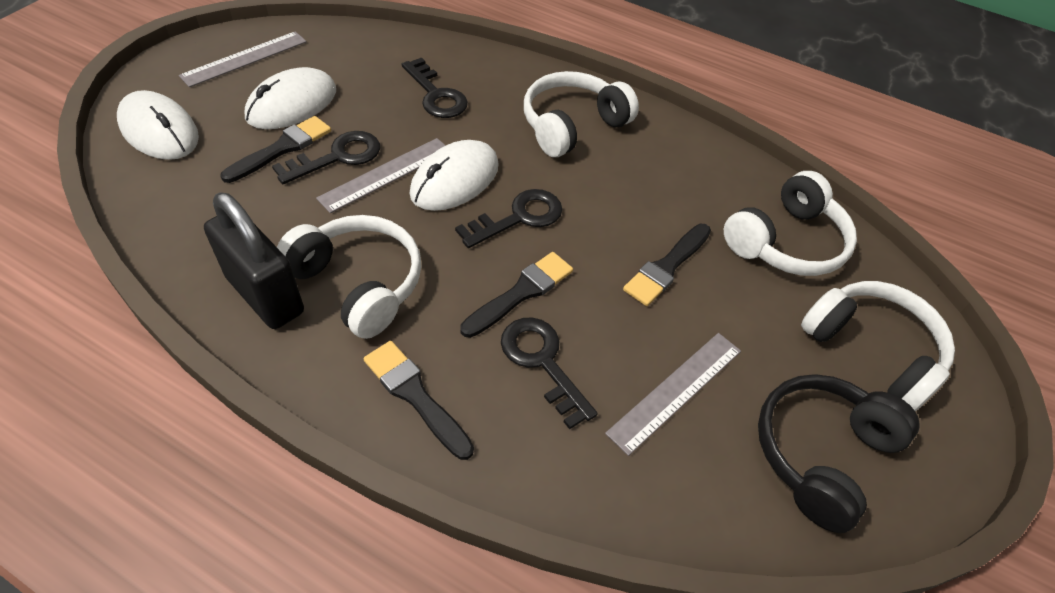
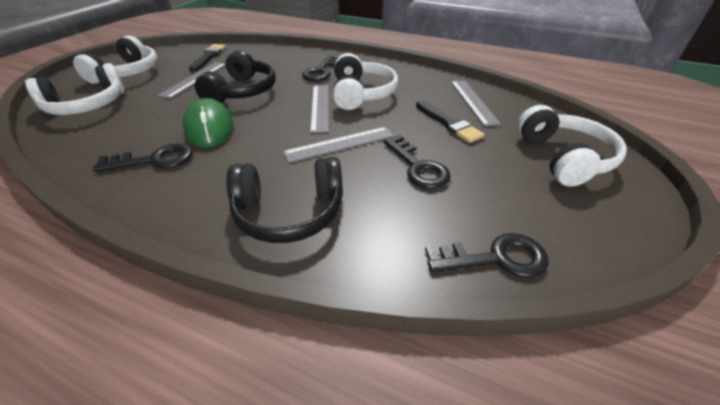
black brush: 4 -> 2
black headphones: 1 -> 2
black padlock: 1 -> 0
green mouse: 0 -> 1
grey ruler: 3 -> 4
white mouse: 3 -> 0

